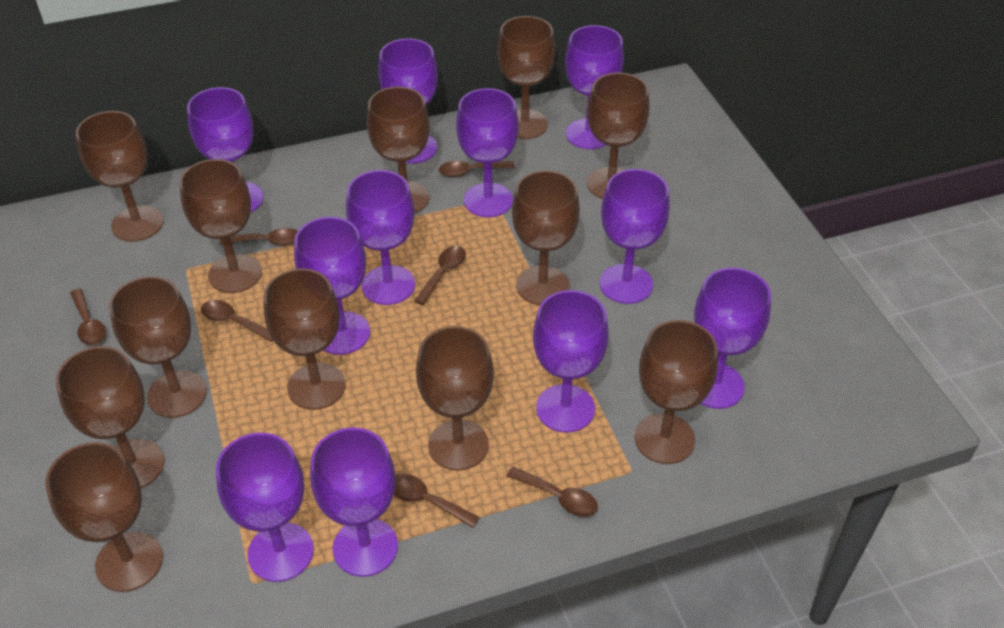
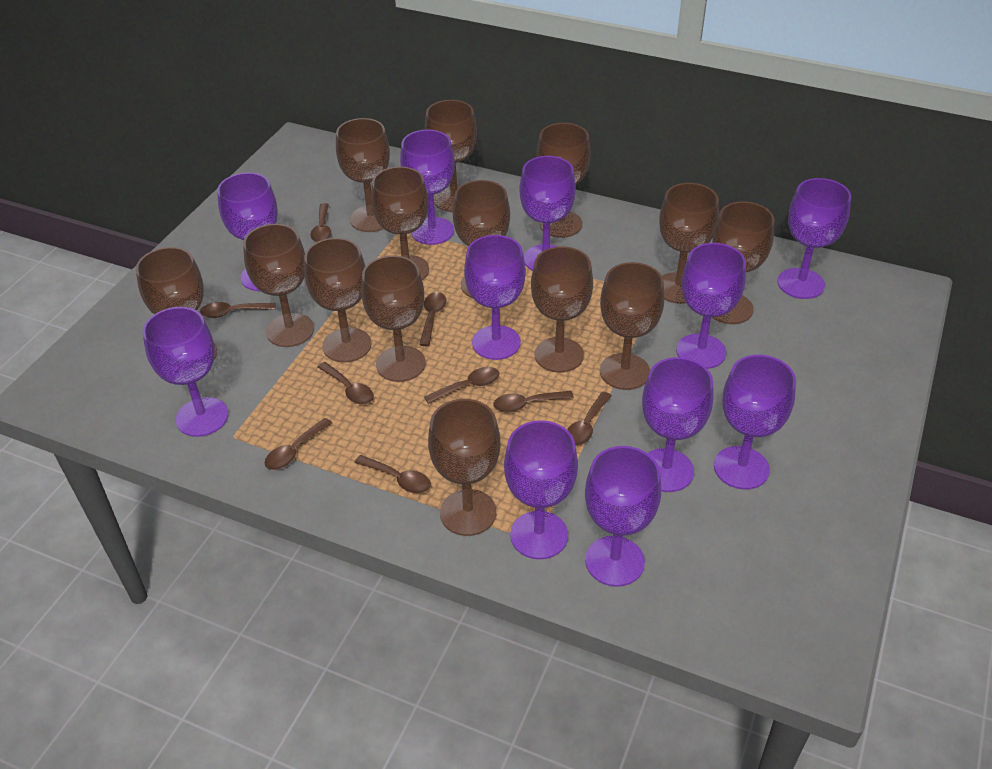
brown goblet: 12 -> 14
brown spoon: 7 -> 9

